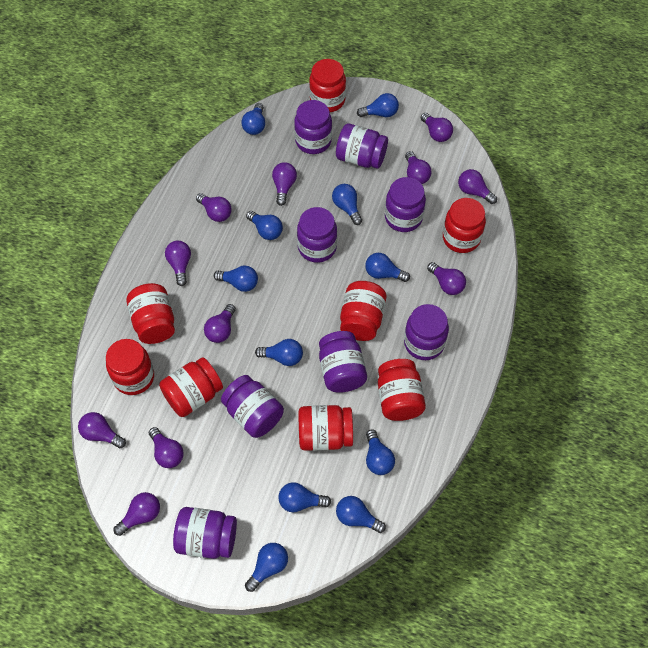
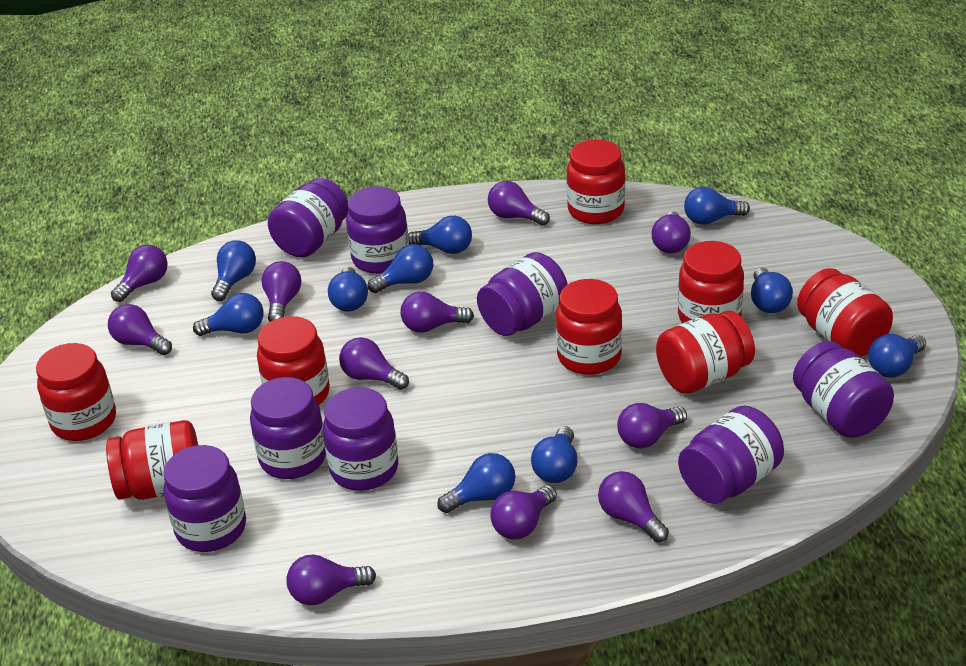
blue light bulb: 11 -> 10

